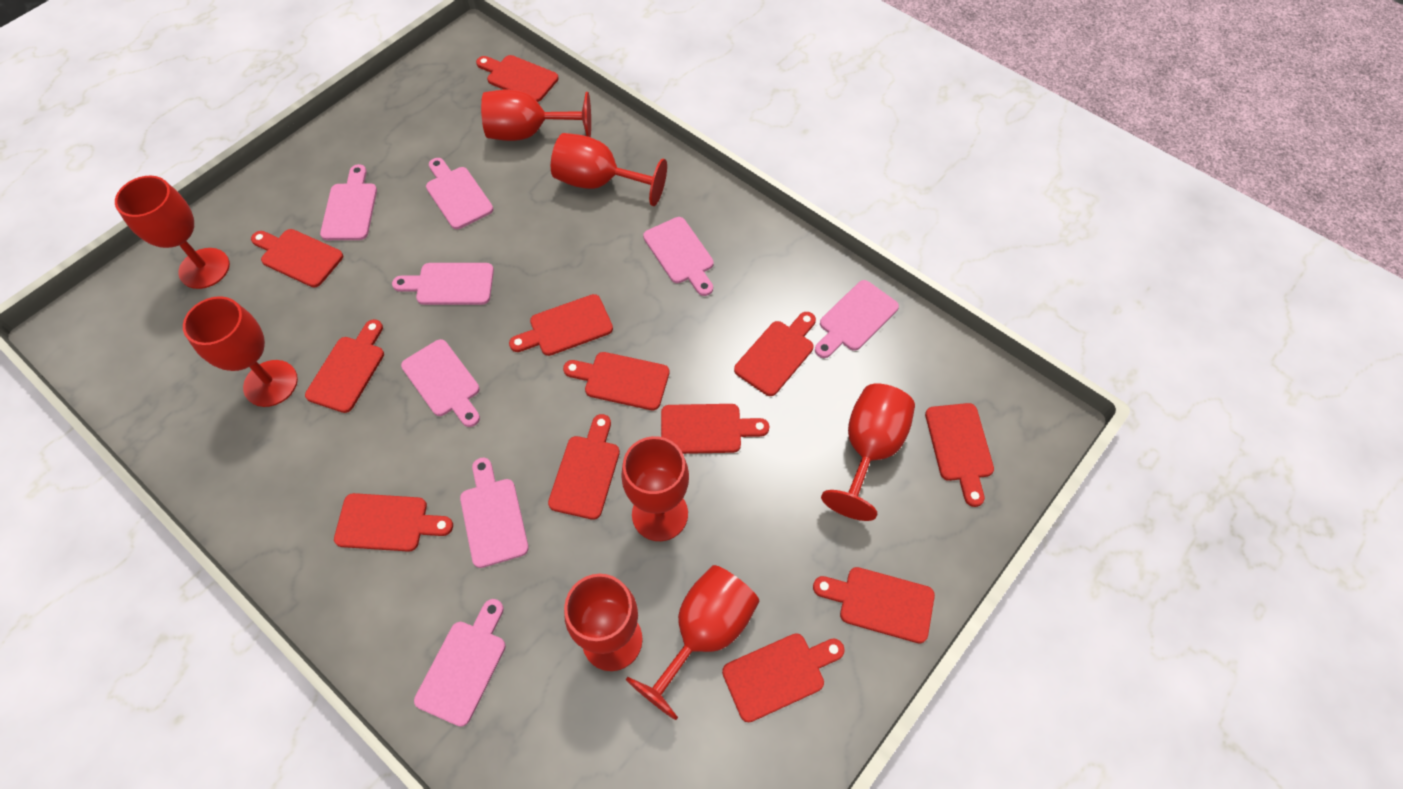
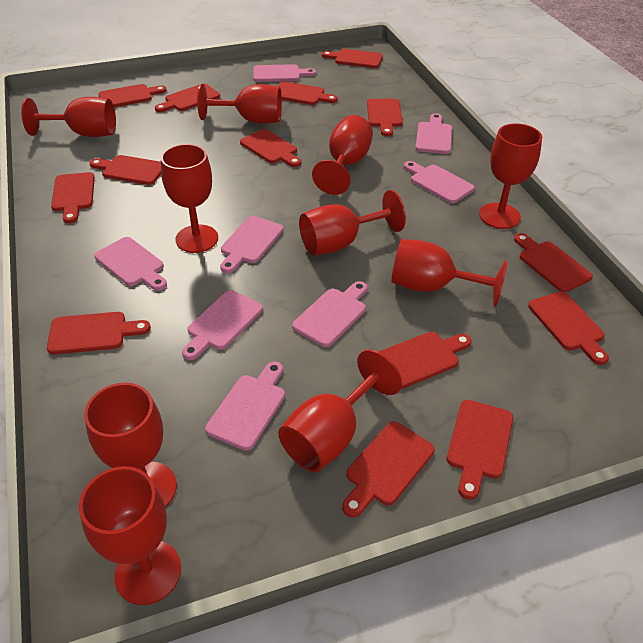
red cutting board: 12 -> 14
red goblet: 8 -> 10

